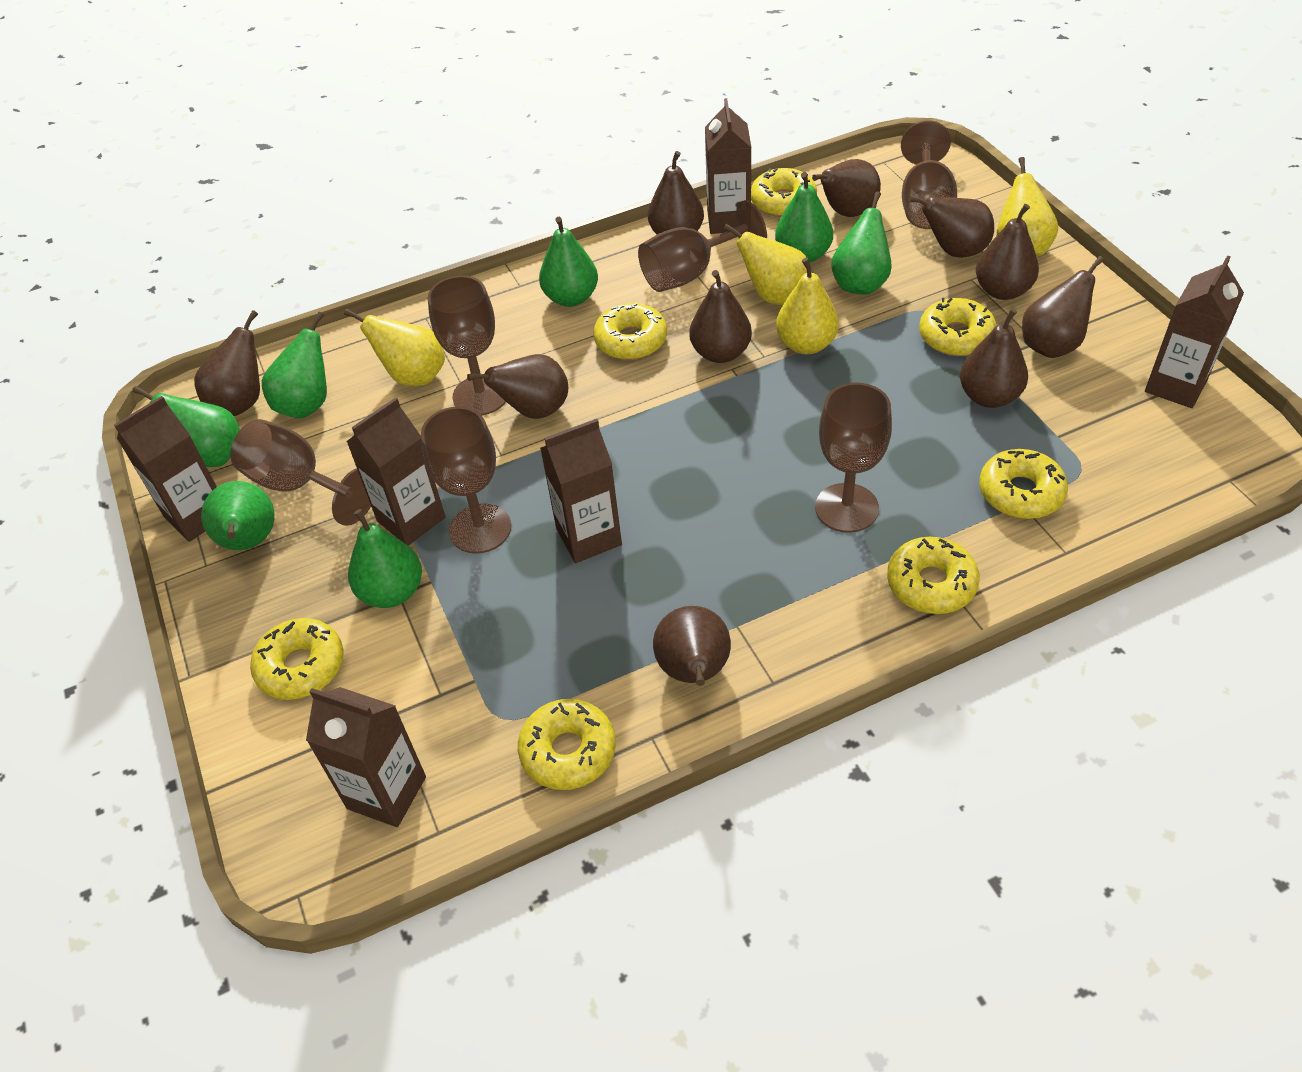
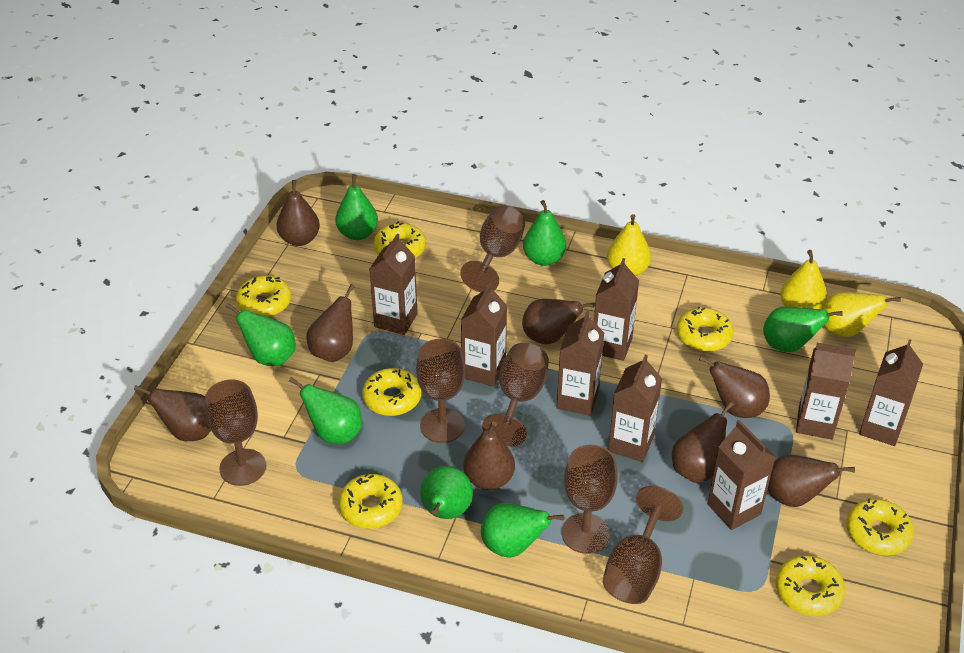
brown carton: 6 -> 8
brown pear: 10 -> 8
yellow pear: 4 -> 3

